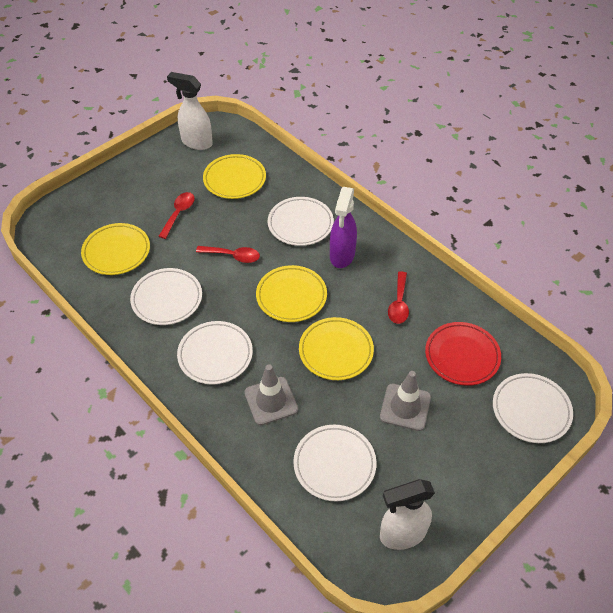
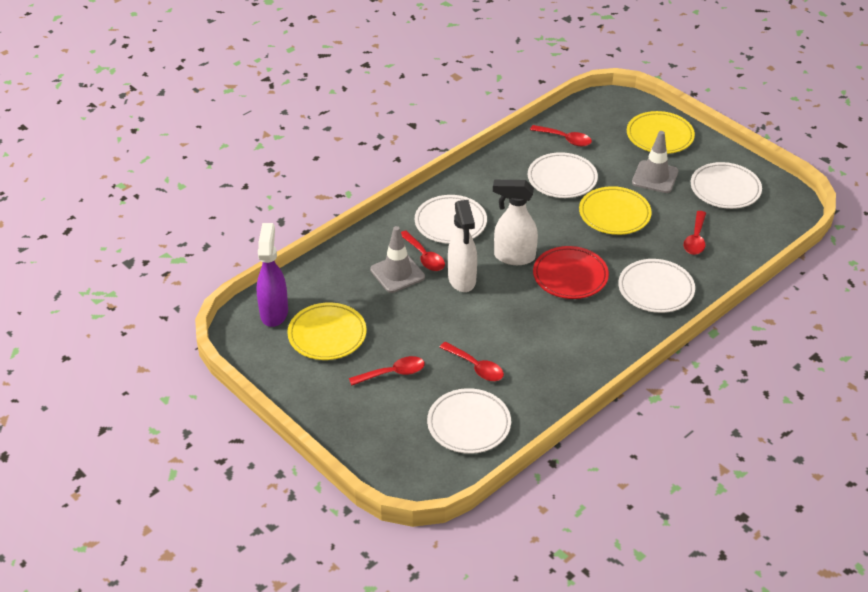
red spoon: 3 -> 5
yellow plate: 4 -> 3

